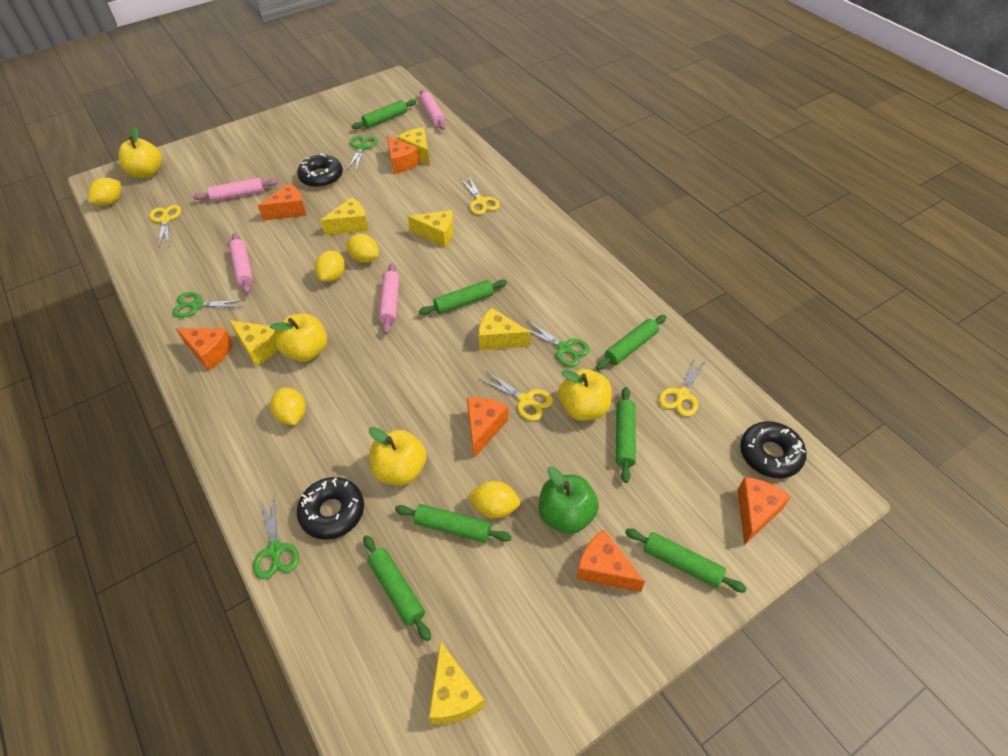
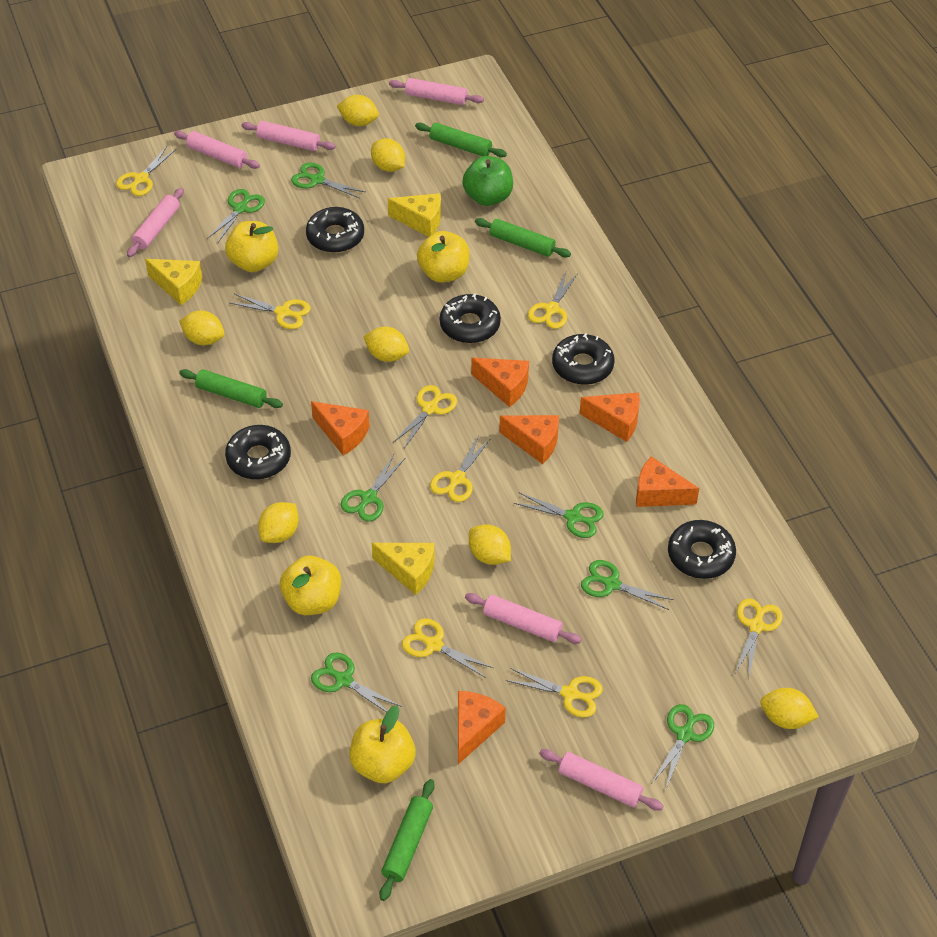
black donut: 3 -> 5
green rolling pin: 7 -> 4
green scissors: 4 -> 7
pink rolling pin: 4 -> 6
yellow cheese: 6 -> 3
yellow lemon: 5 -> 7
yellow scissors: 4 -> 8

